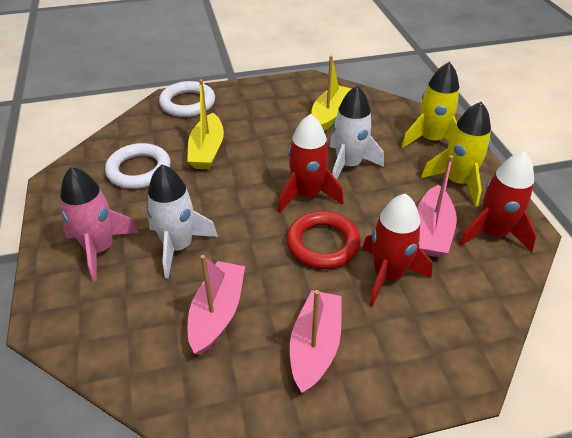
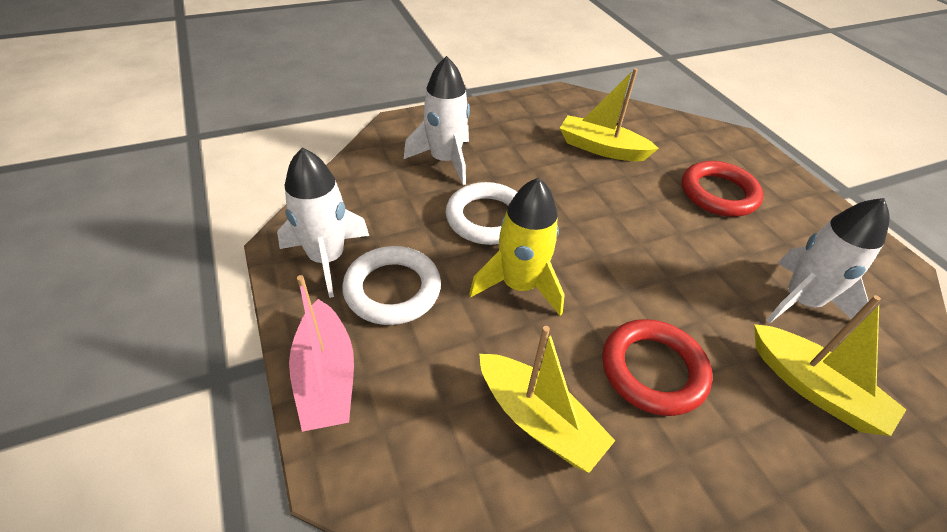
pink boat: 3 -> 1
pink rocket: 1 -> 0
red ring: 1 -> 2
red rocket: 3 -> 0
white rocket: 2 -> 3
yellow boat: 2 -> 3
yellow rocket: 2 -> 1

